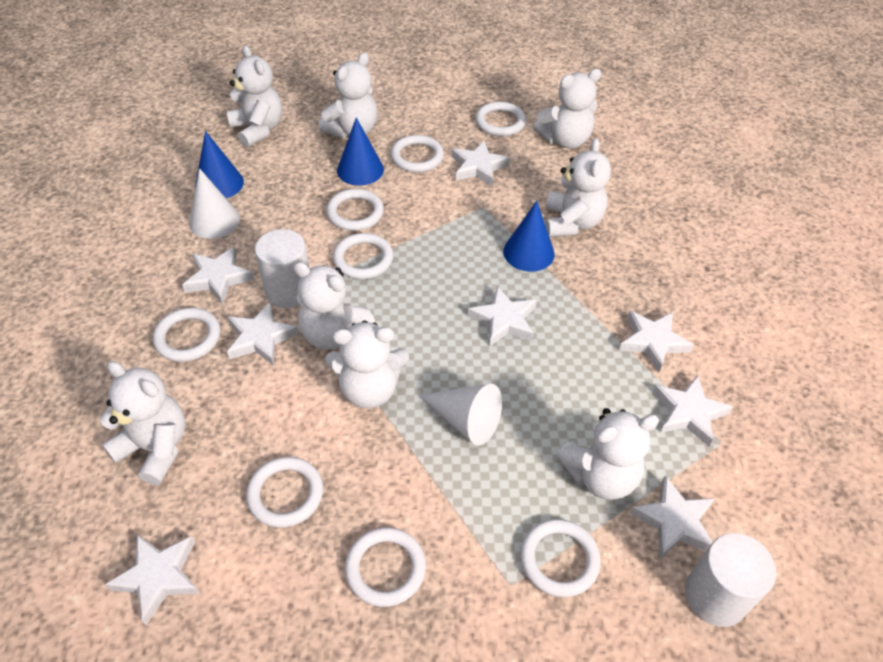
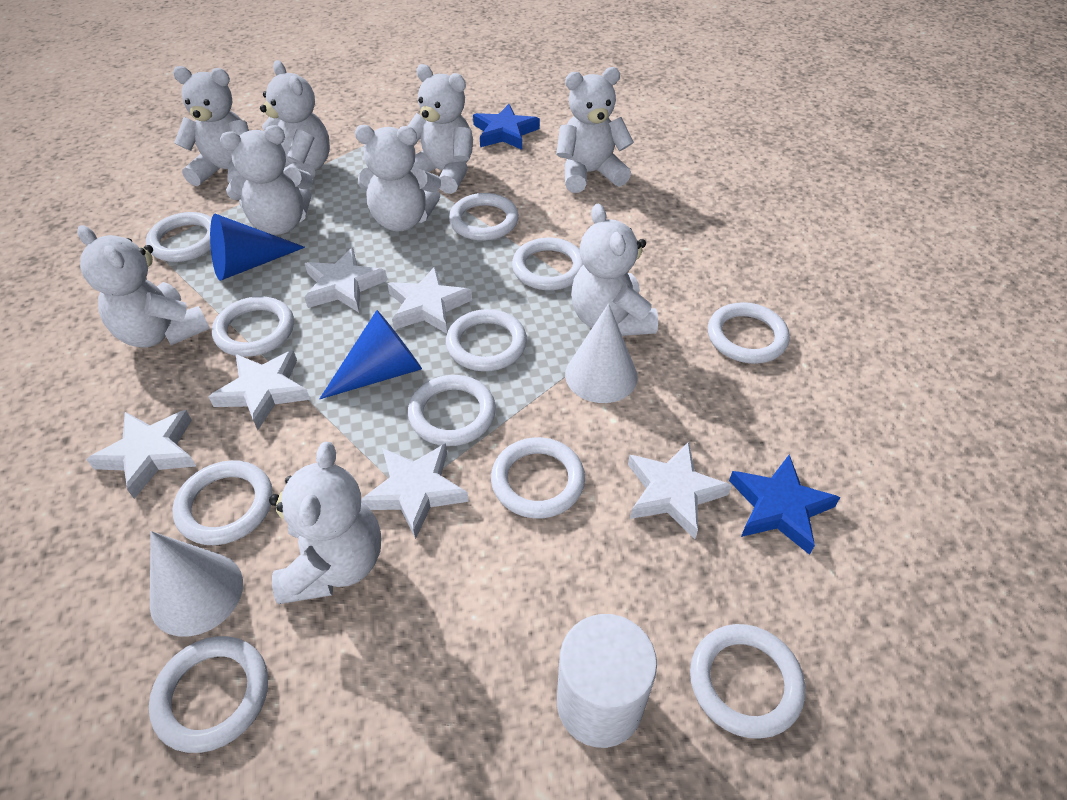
blue cone: 3 -> 2
blue star: 0 -> 2
white cylinder: 2 -> 1
white ring: 8 -> 11
white star: 8 -> 6
white teddy bear: 8 -> 9

